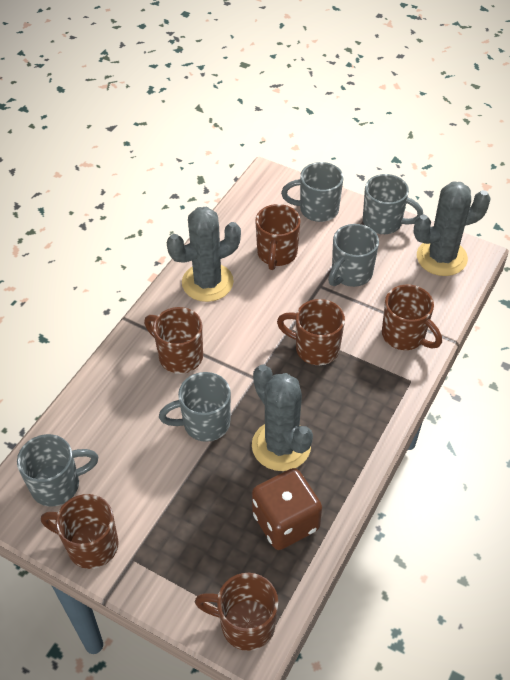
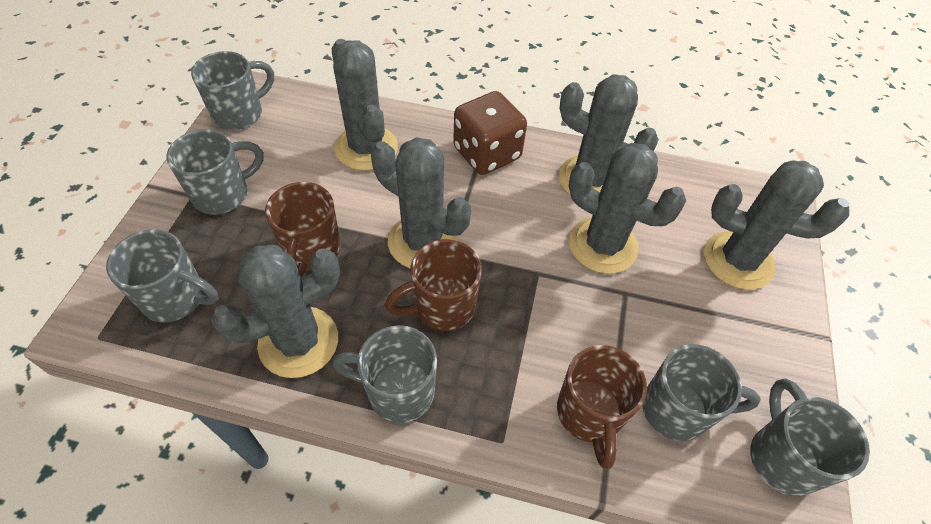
brown mug: 6 -> 3
grey cactus: 3 -> 6
grey mug: 5 -> 6

